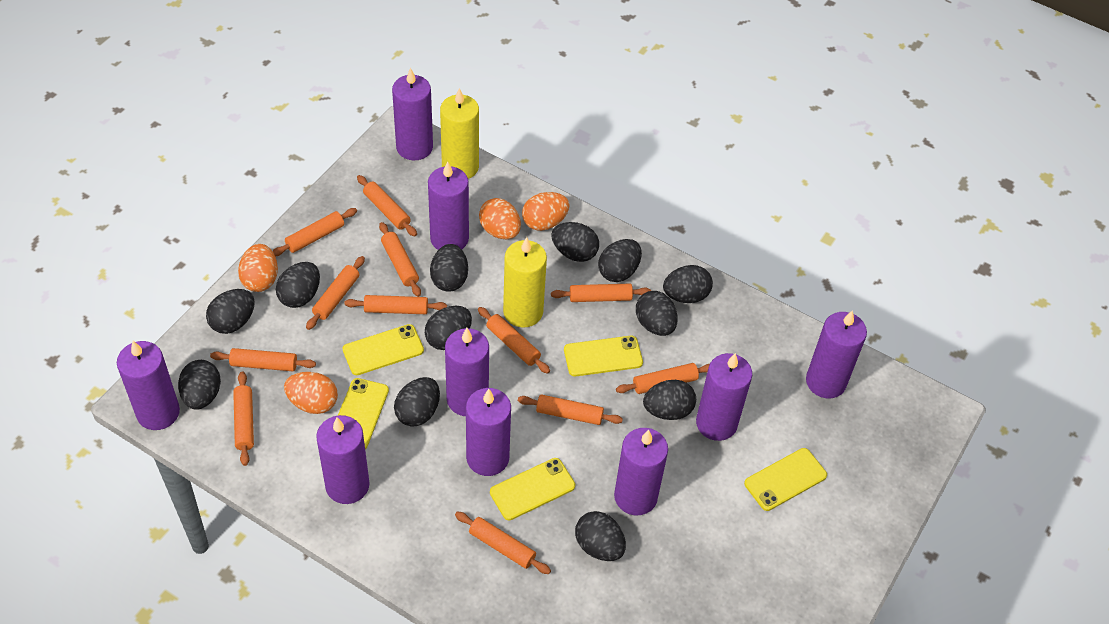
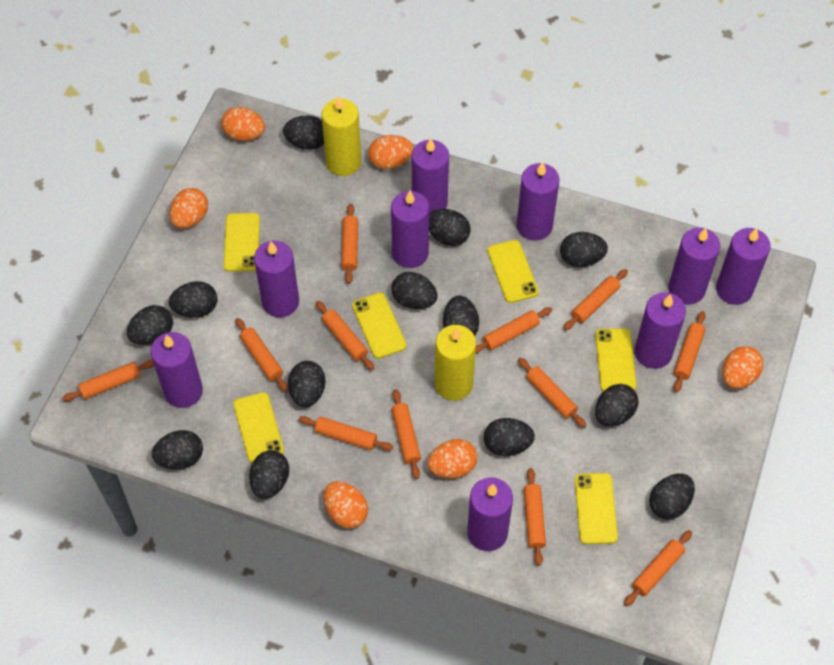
black egg: 12 -> 13
orange egg: 4 -> 6
yellow phone: 5 -> 6

